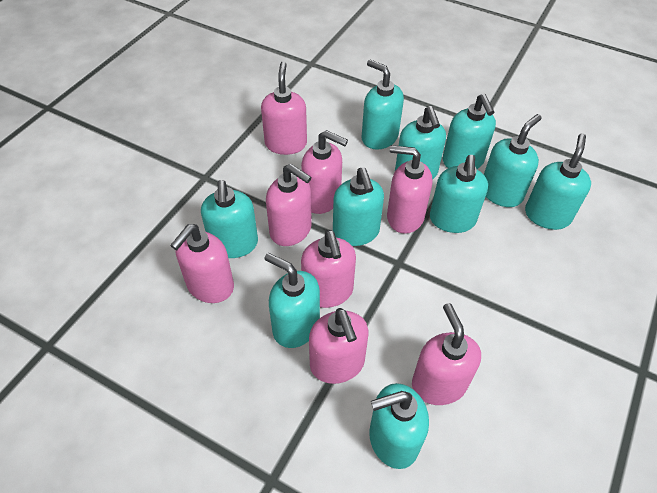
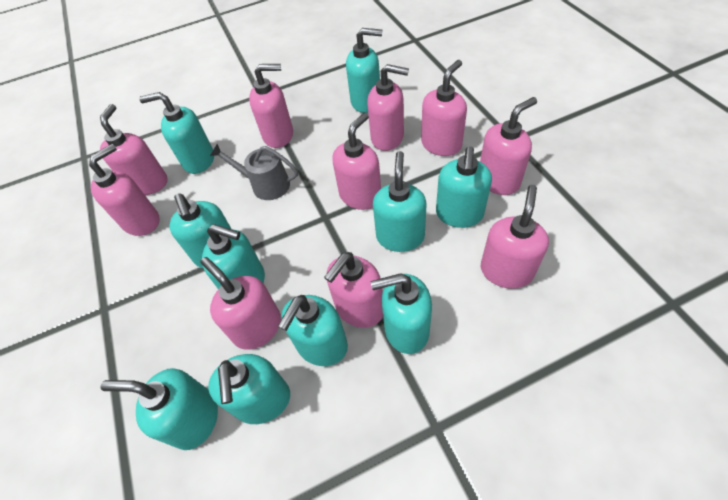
grey watering can: 0 -> 1
pink soap dispenser: 8 -> 10

